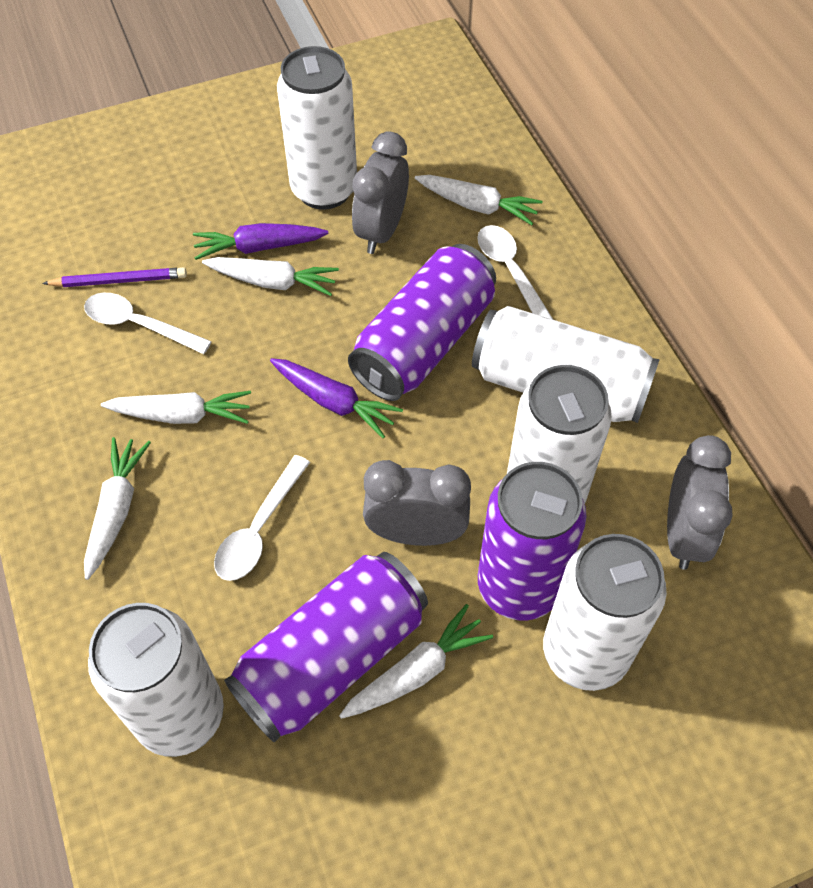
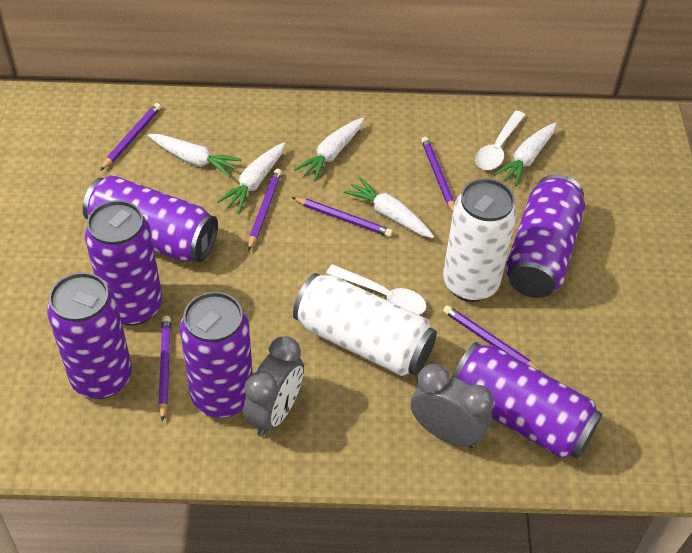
grey clock: 3 -> 2
purple can: 3 -> 6
purple carrot: 2 -> 0
purple pencil: 1 -> 6
white can: 5 -> 2
white spoon: 3 -> 2

